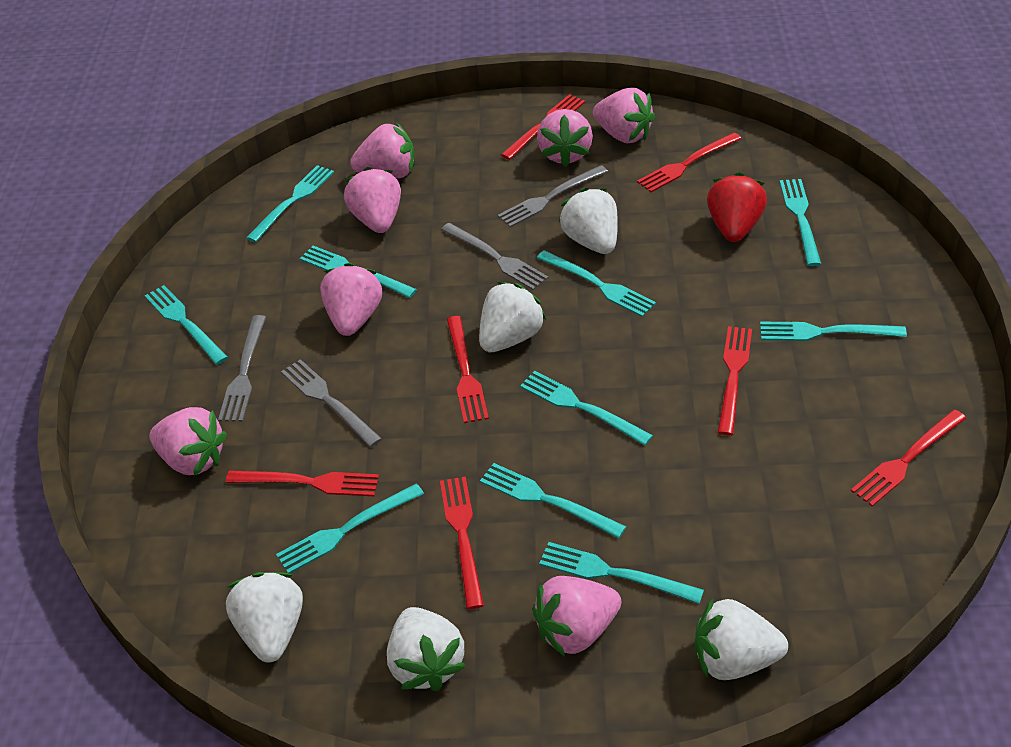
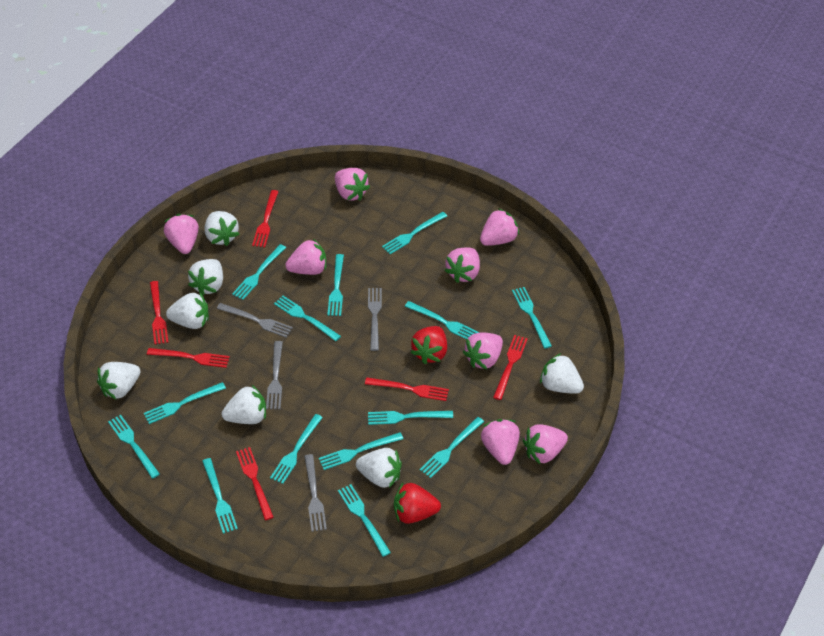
pink strawberry: 7 -> 8
red fork: 7 -> 6
red strawberry: 1 -> 2
turquoise fork: 10 -> 14
white strawberry: 5 -> 7

